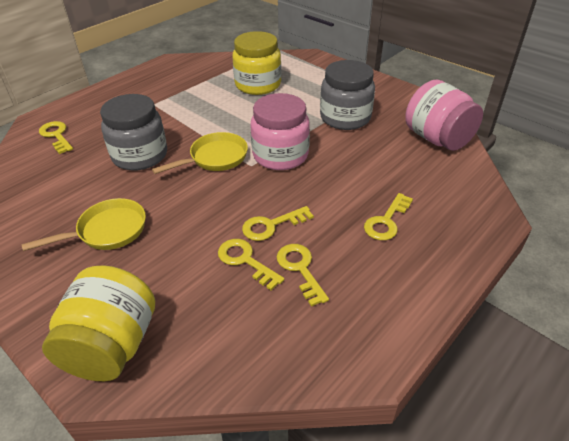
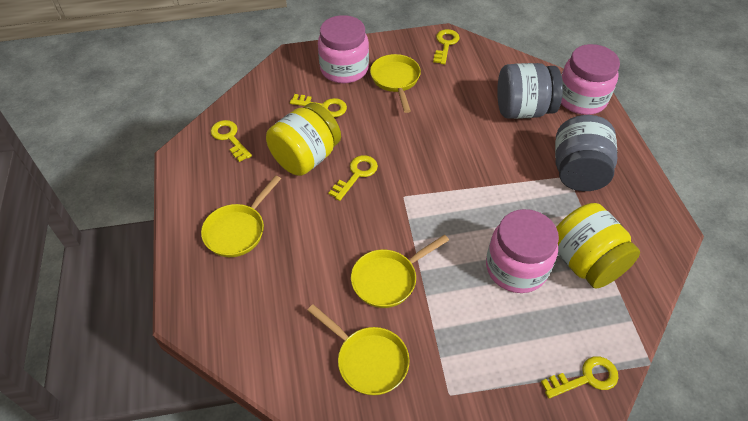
pink jar: 2 -> 3
yellow pan: 2 -> 4

